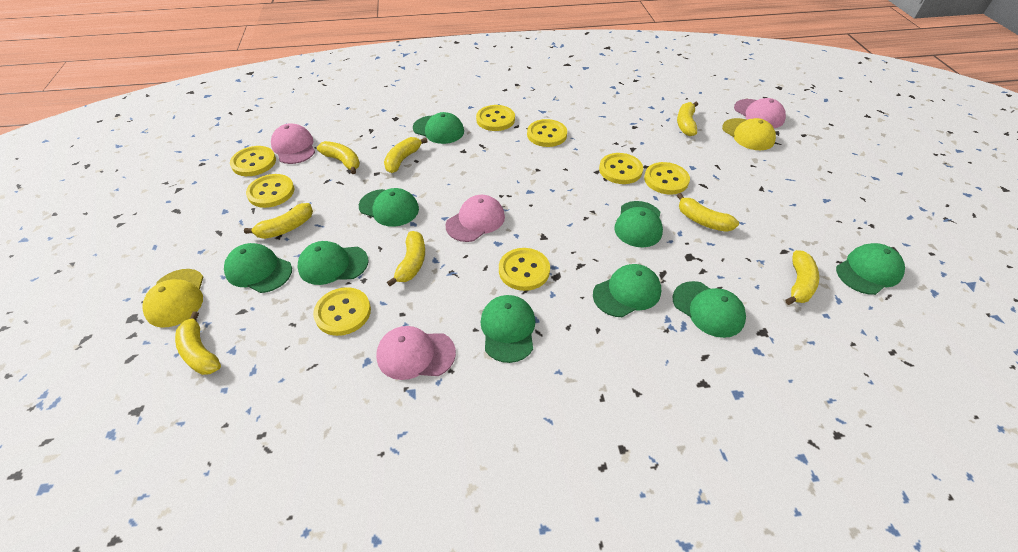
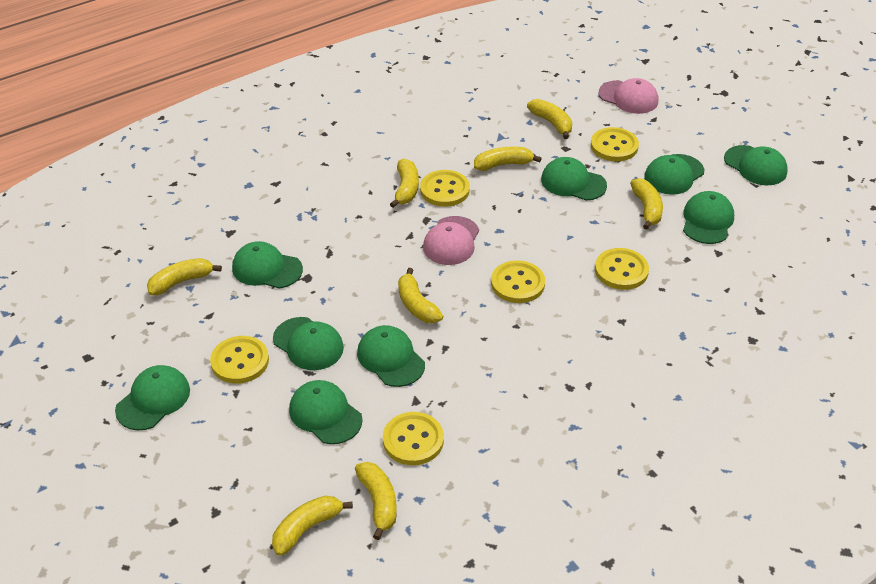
pink cap: 4 -> 2
yellow button: 8 -> 6
yellow cap: 2 -> 0

